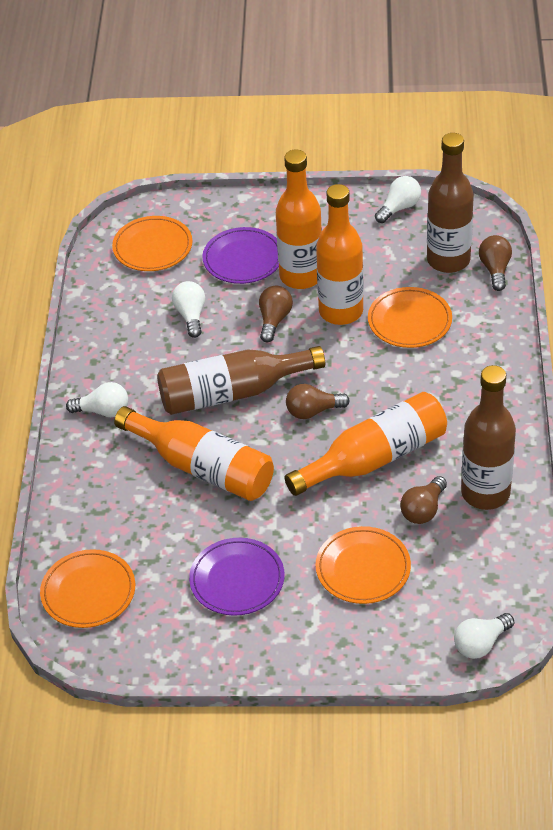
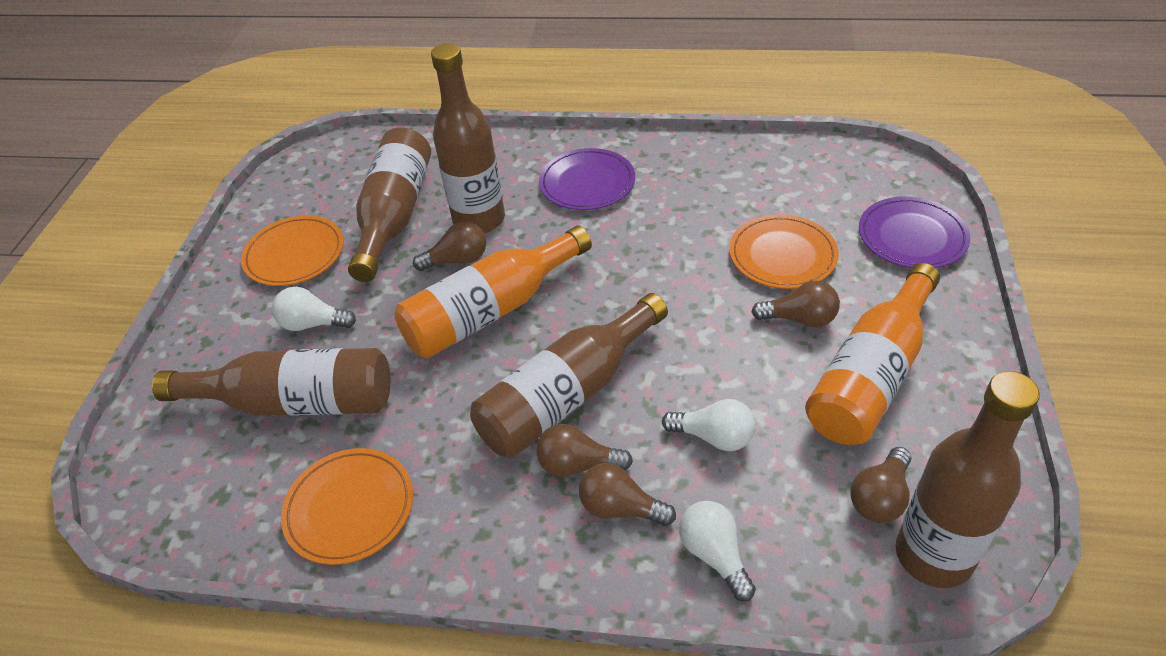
brown bottle: 3 -> 5
brown light bulb: 4 -> 5
orange bottle: 4 -> 2
orange plate: 4 -> 3
white light bulb: 4 -> 3

